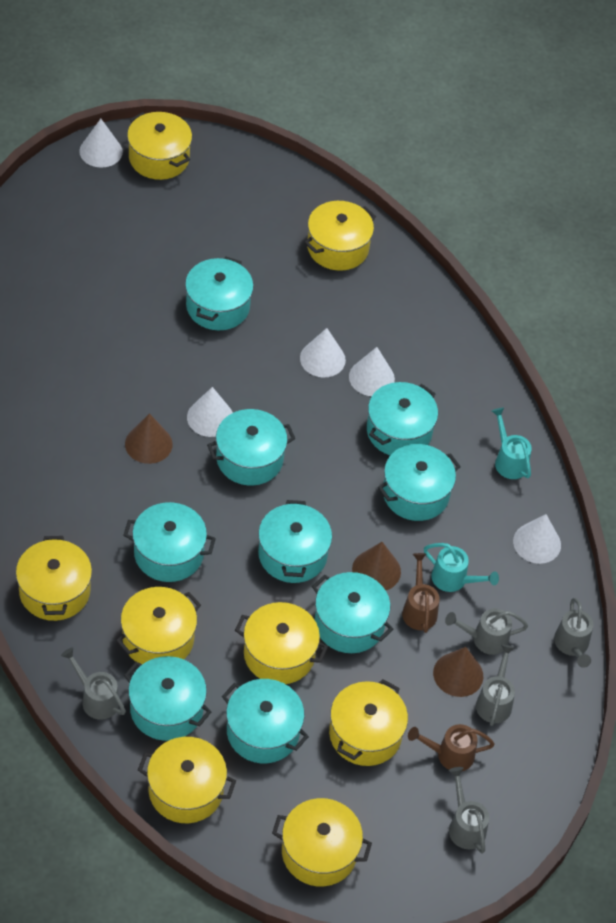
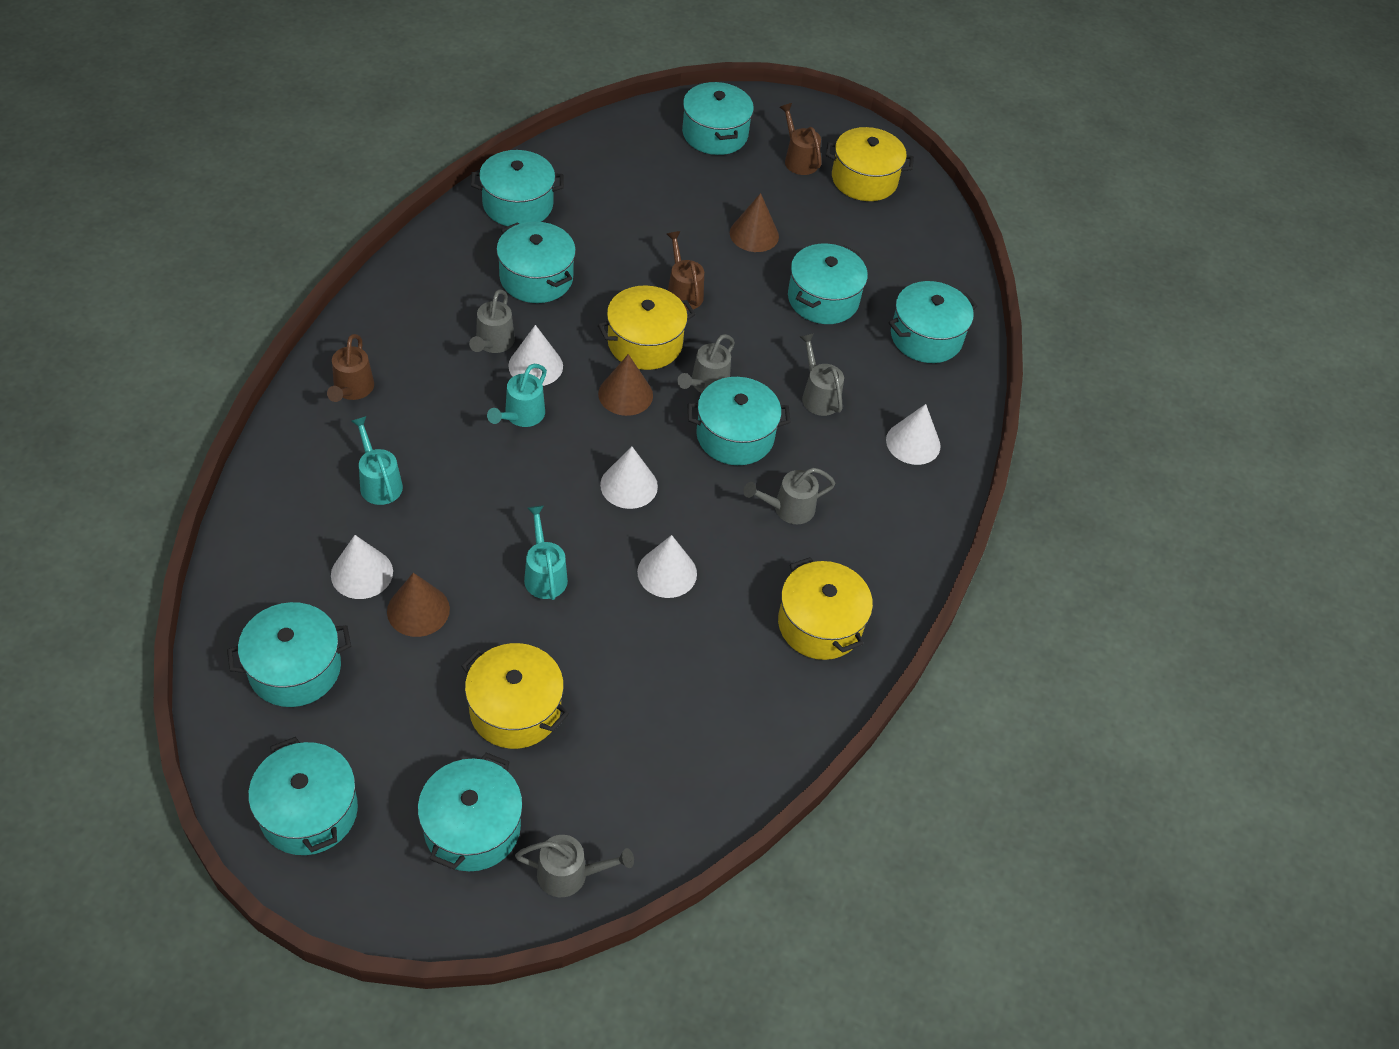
brown watering can: 2 -> 3
turquoise watering can: 2 -> 3
yellow pot: 8 -> 4

